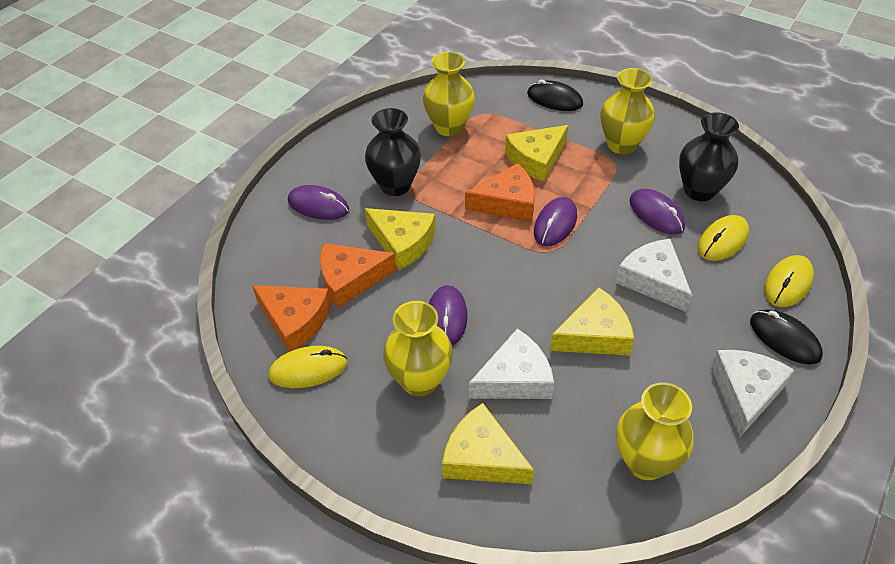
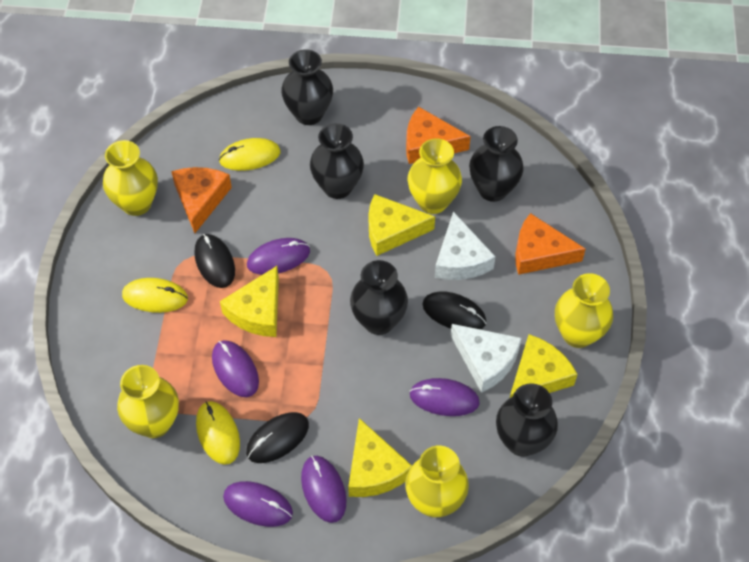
black mouse: 2 -> 3
black vase: 2 -> 5
purple mouse: 4 -> 5
white cheese: 3 -> 2
yellow vase: 4 -> 5

